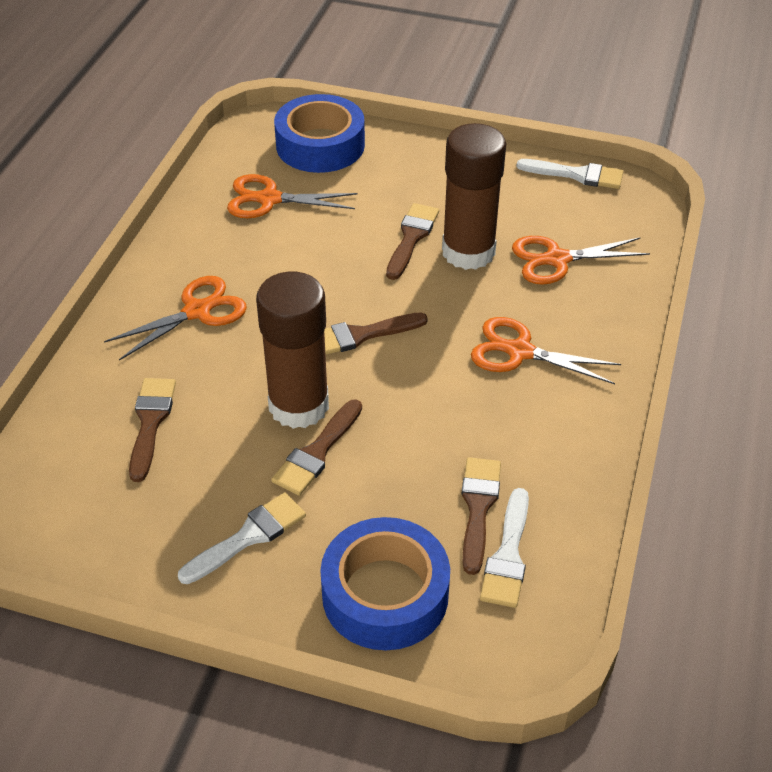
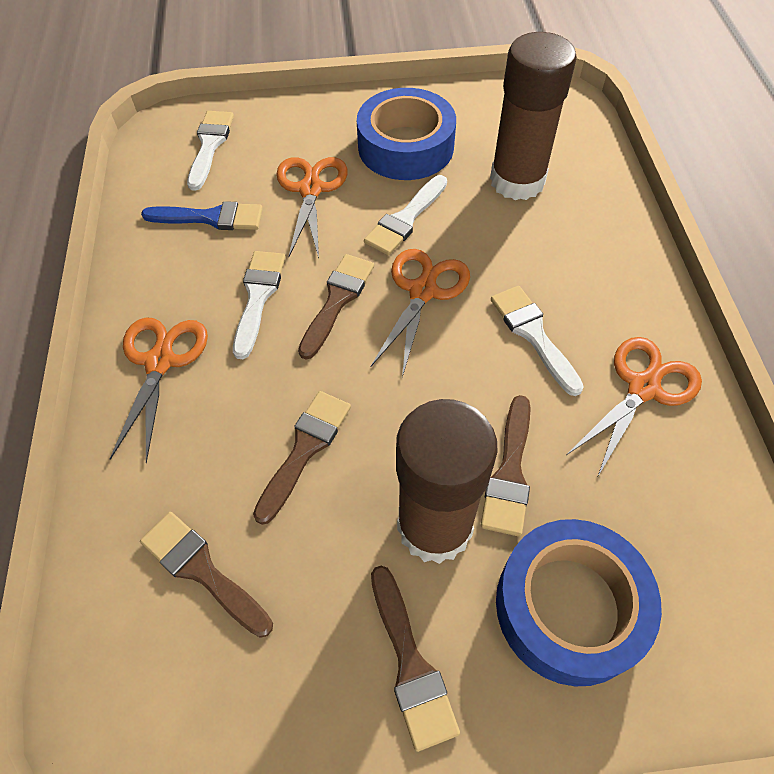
blue brush: 0 -> 1
white brush: 3 -> 4

